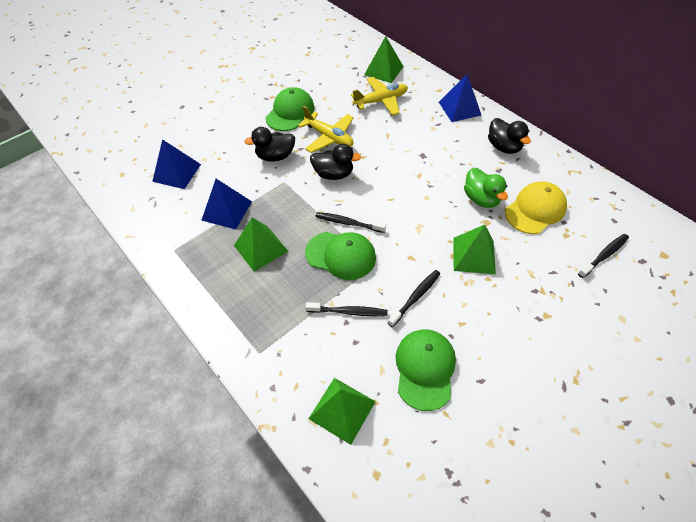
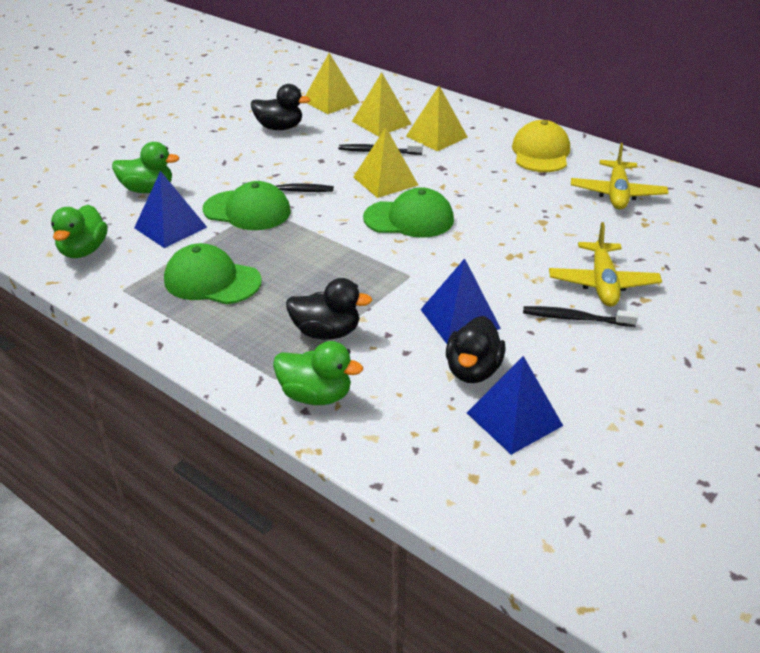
black toothbrush: 4 -> 3
green duck: 1 -> 3
green pyramid: 4 -> 0
yellow pyramid: 0 -> 4

